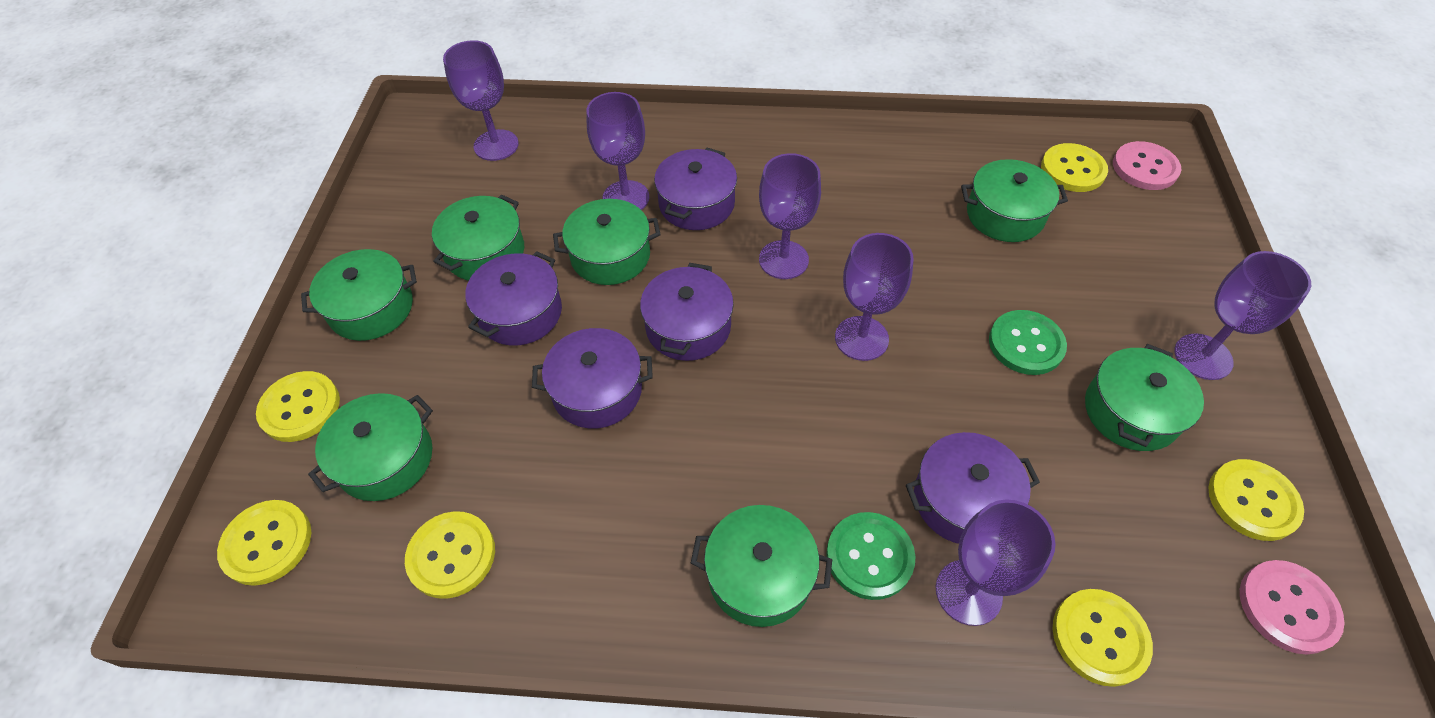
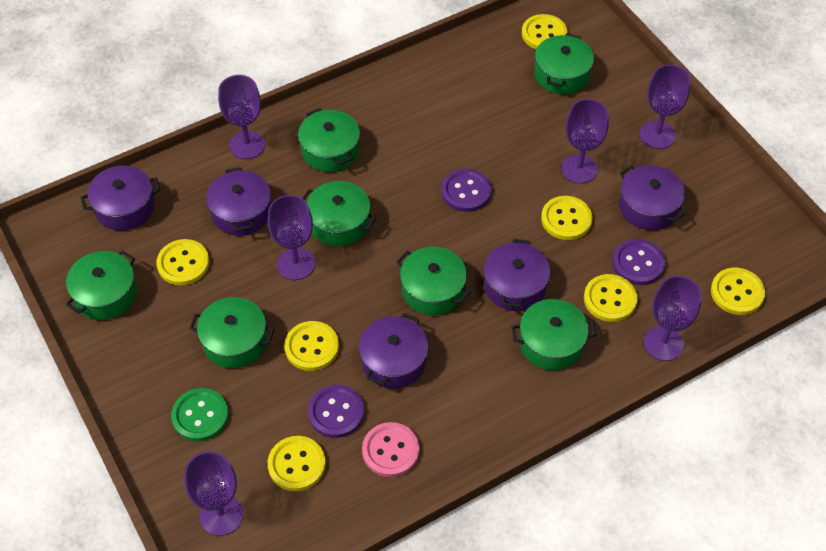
green button: 2 -> 1
pink button: 2 -> 1
purple button: 0 -> 3
yellow button: 6 -> 7

